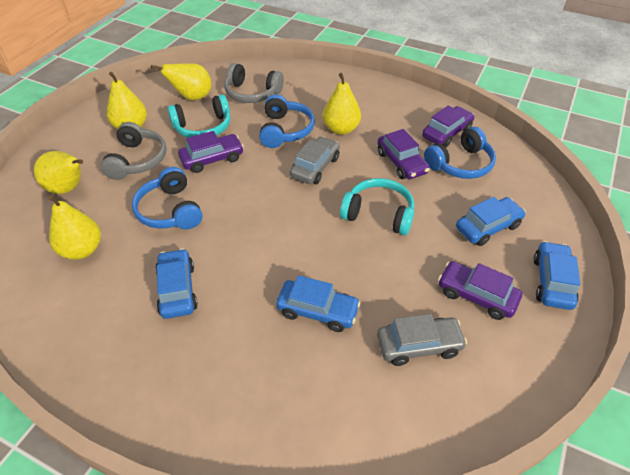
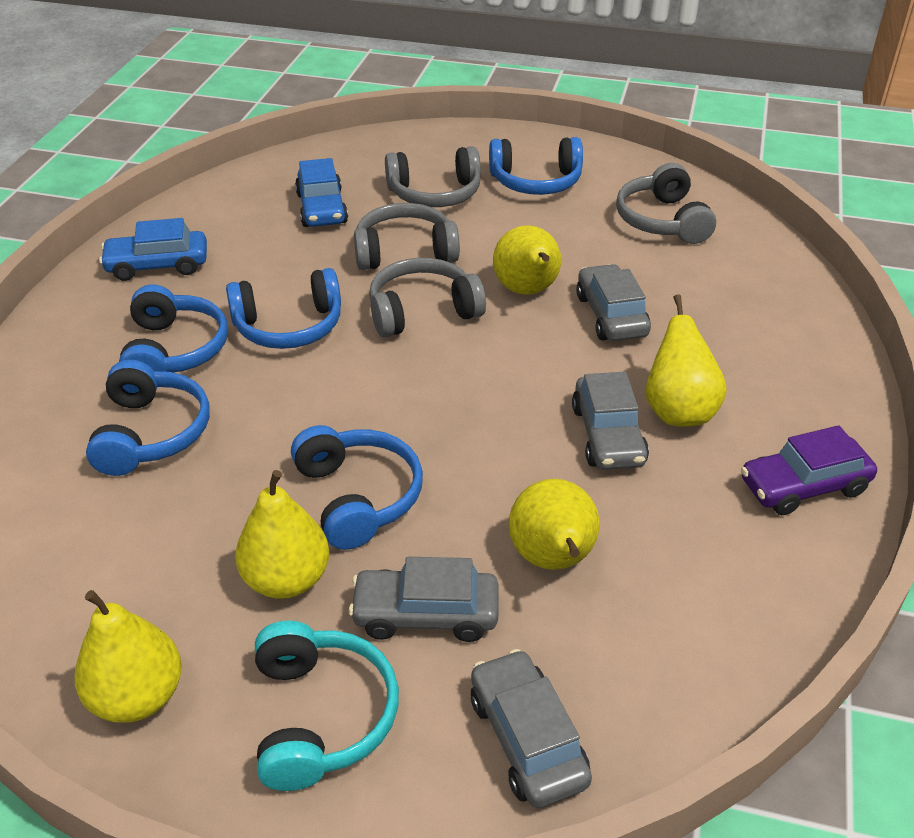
blue car: 4 -> 2
blue headphones: 3 -> 5
grey car: 2 -> 4
grey headphones: 2 -> 4
purple car: 4 -> 1
turquoise headphones: 2 -> 1

